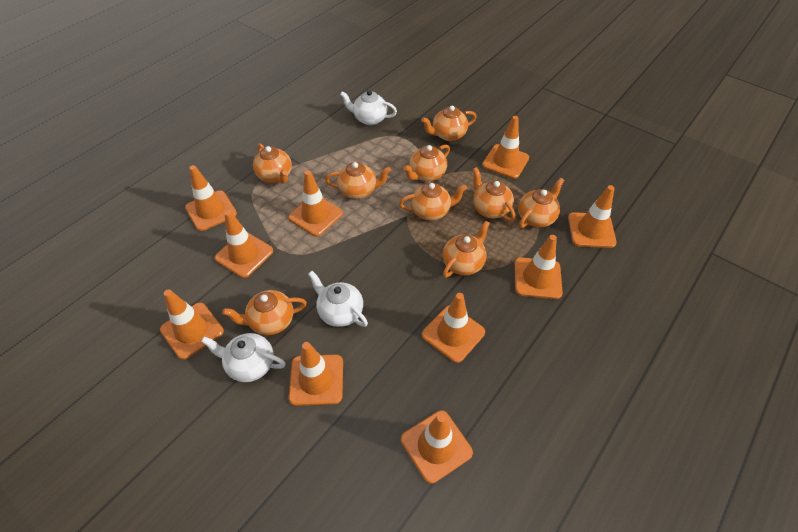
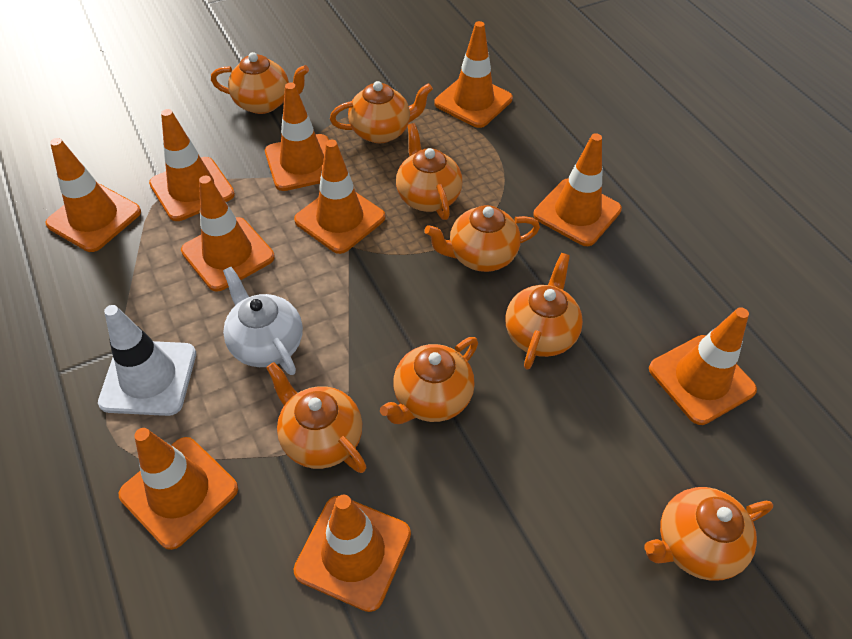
orange teapot: 9 -> 8
white teapot: 3 -> 1
white traffic cone: 0 -> 1

